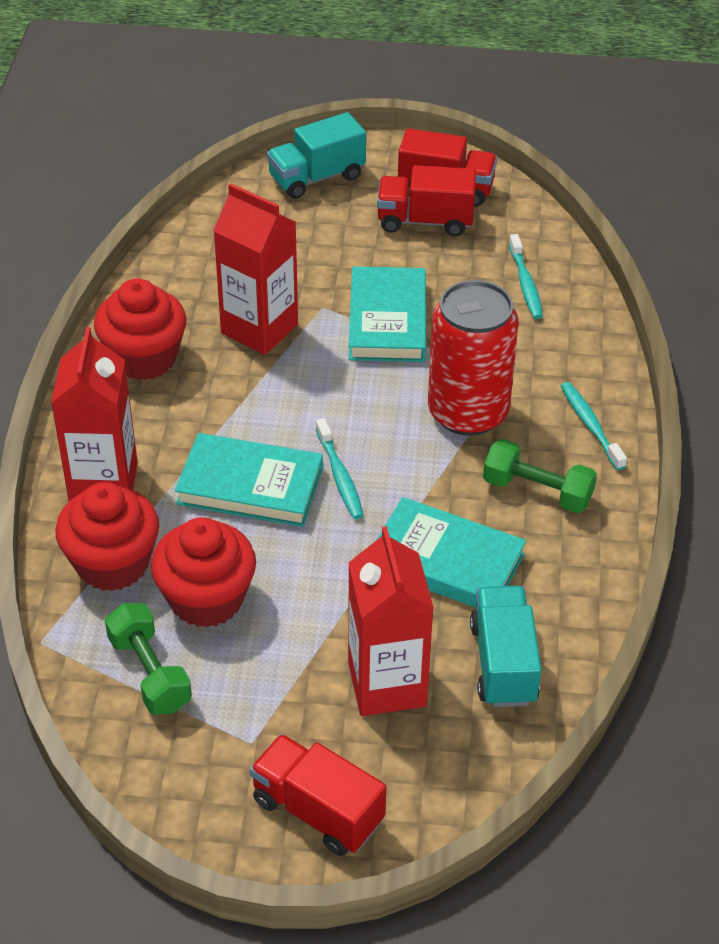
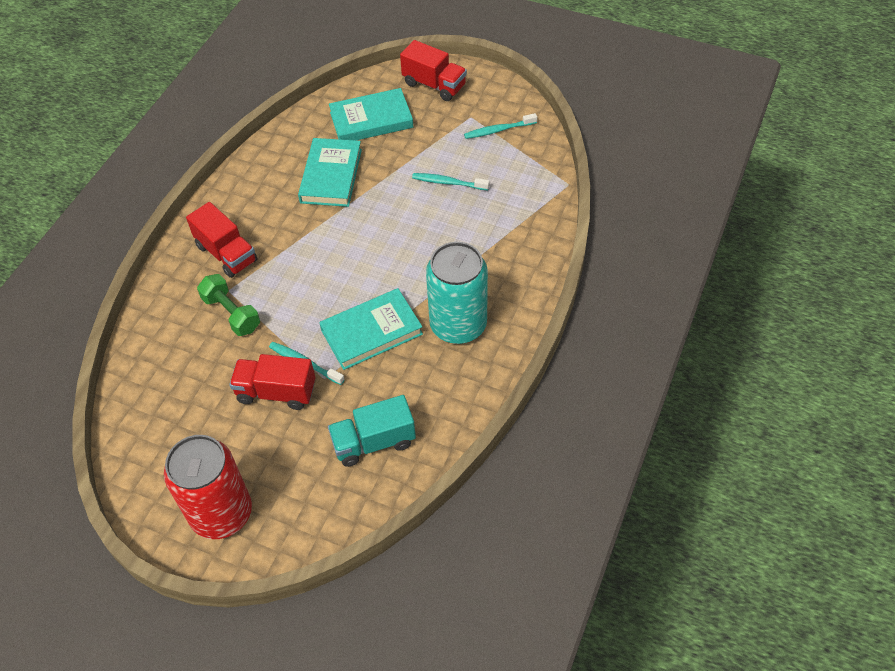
green dumbbell: 2 -> 1
red carton: 3 -> 0
red cupcake: 3 -> 0
turquoise can: 0 -> 1
turquoise truck: 2 -> 1

